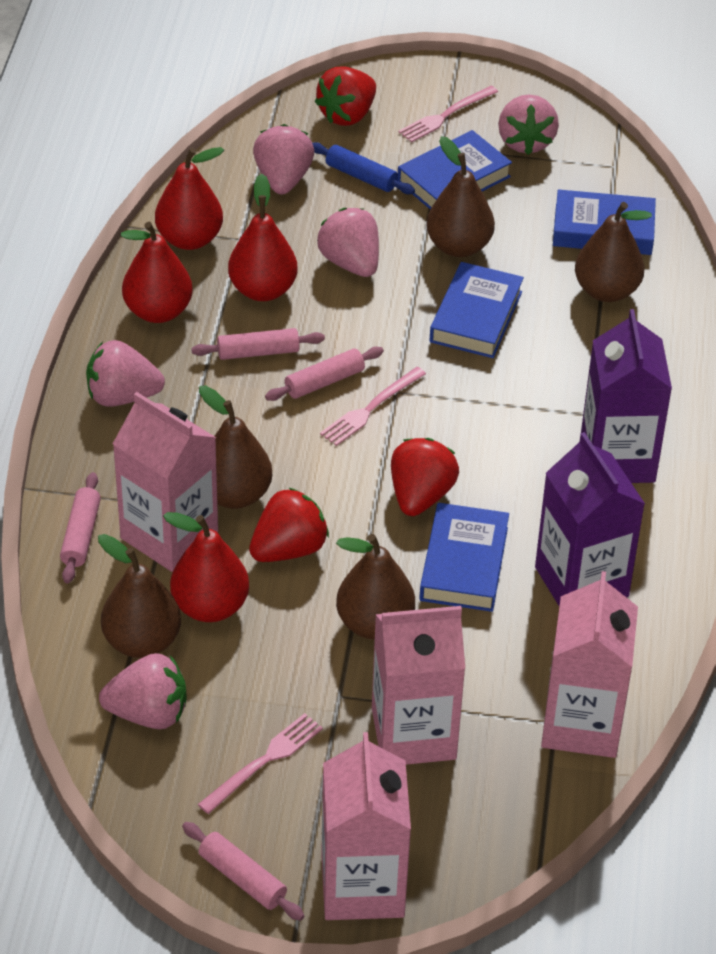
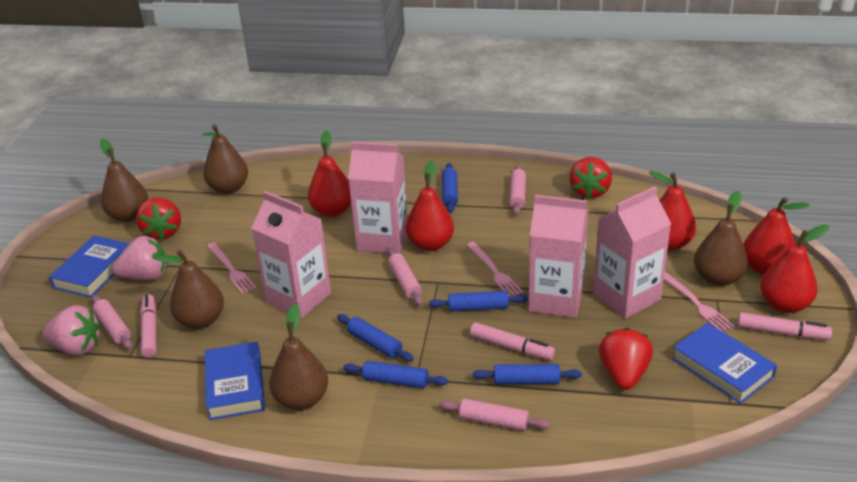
blue book: 4 -> 3
blue rolling pin: 1 -> 5
pink marker: 0 -> 3
pink strawberry: 5 -> 2
purple carton: 2 -> 0
red pear: 4 -> 5

